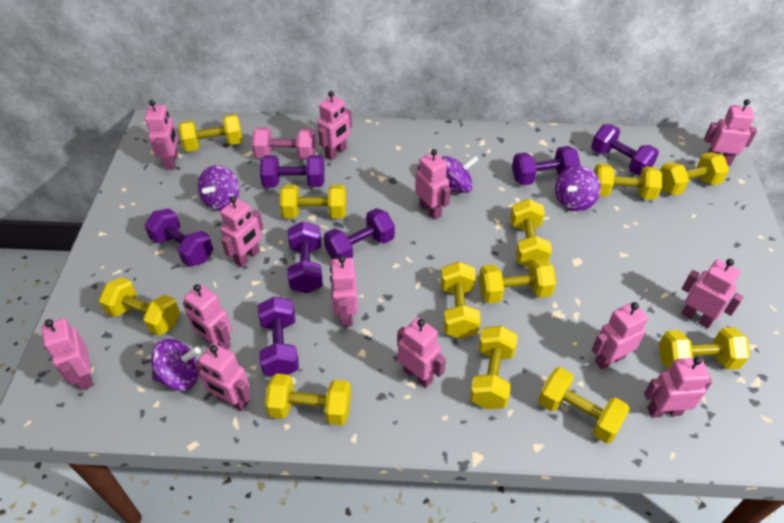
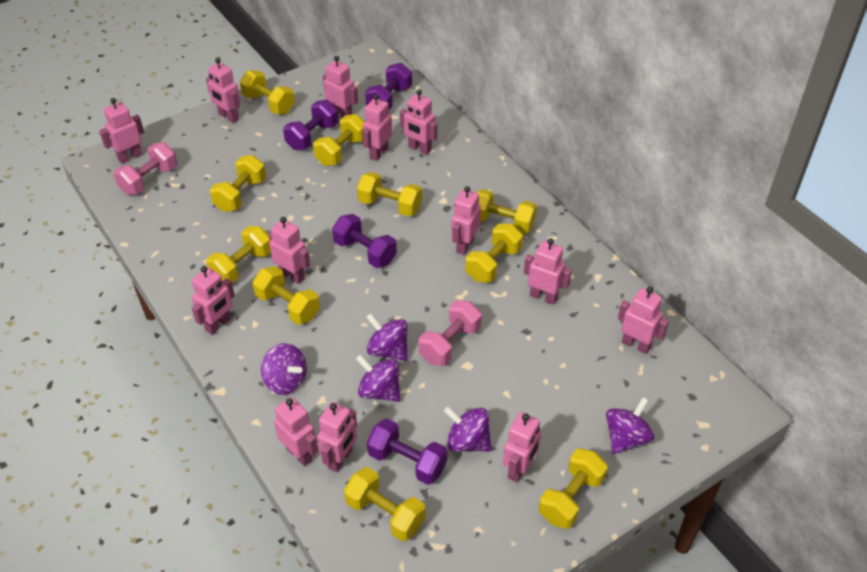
pink dumbbell: 1 -> 2
purple dumbbell: 7 -> 4
purple spinning top: 4 -> 5
yellow dumbbell: 12 -> 10

